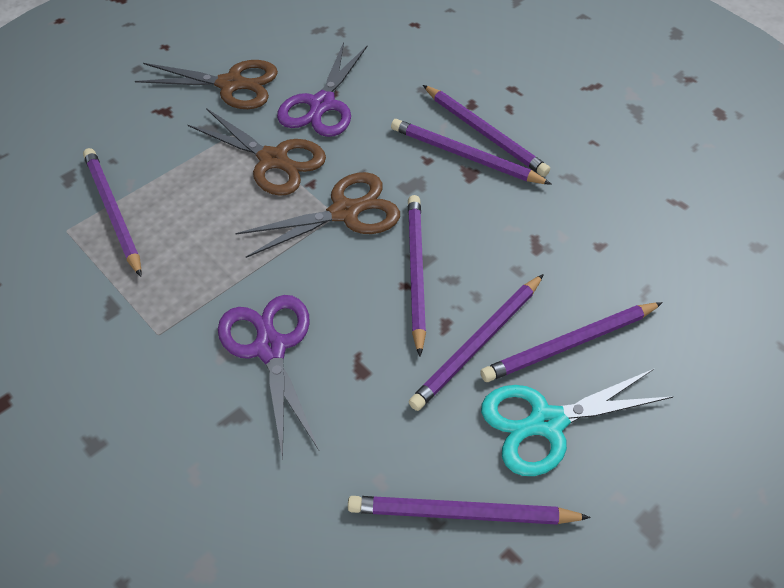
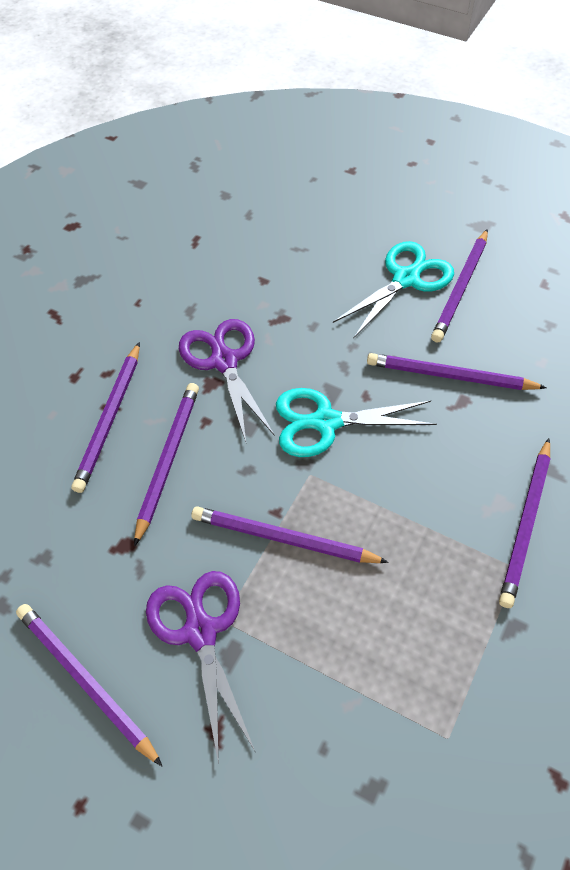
brown scissors: 3 -> 0
turquoise scissors: 1 -> 2

